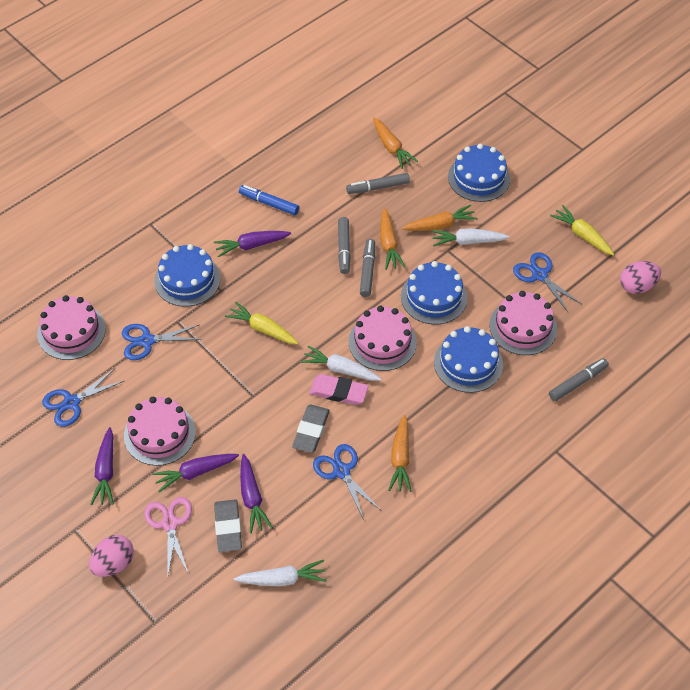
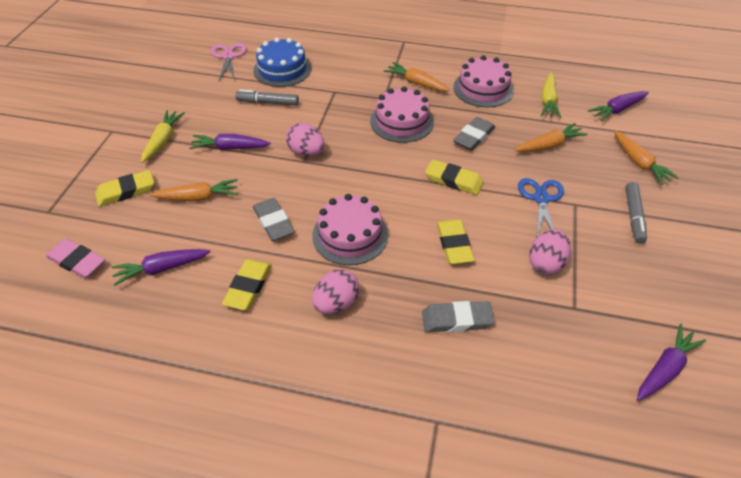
blue cake: 4 -> 1
blue marker: 1 -> 0
blue scissors: 4 -> 1
grey eraser: 2 -> 3
grey marker: 4 -> 2
pink cake: 4 -> 3
pink egg: 2 -> 3
white carrot: 3 -> 0
yellow eraser: 0 -> 4

